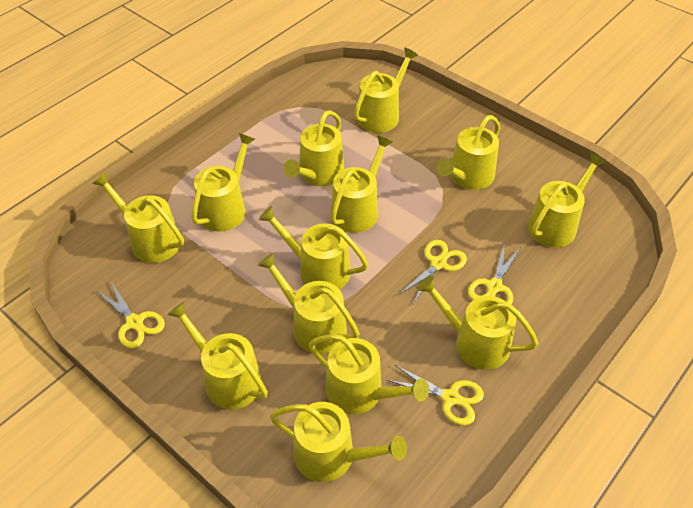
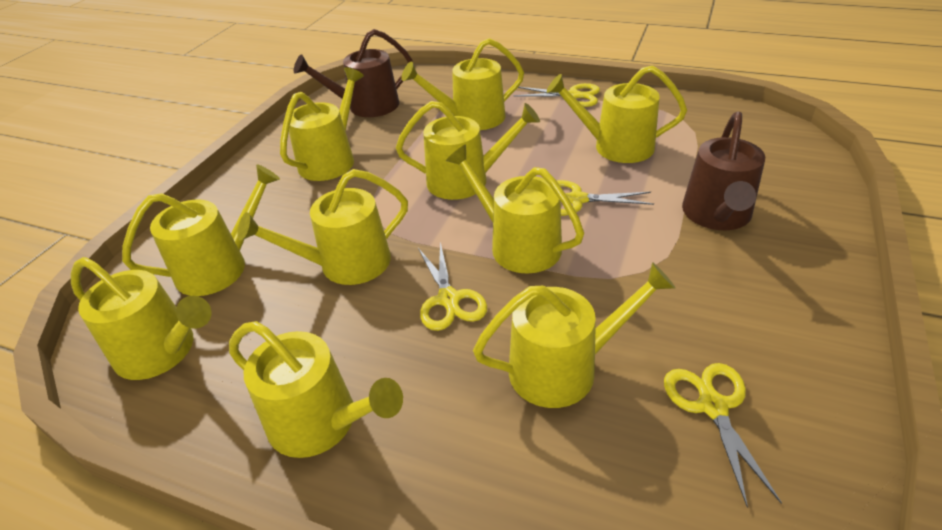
brown watering can: 0 -> 2
yellow watering can: 13 -> 10

